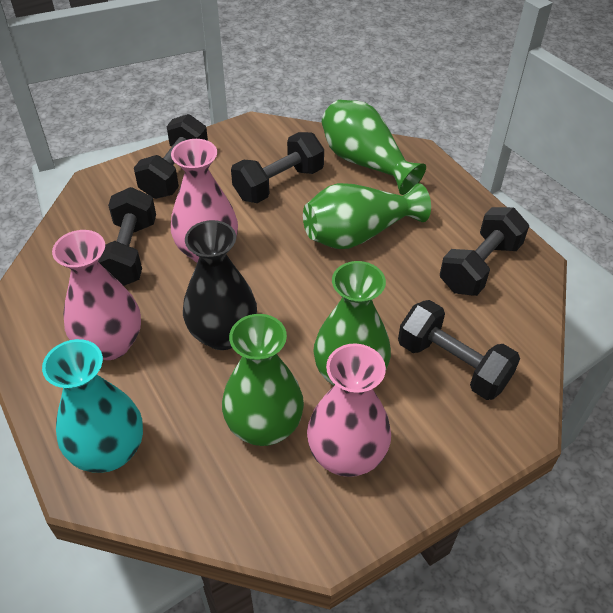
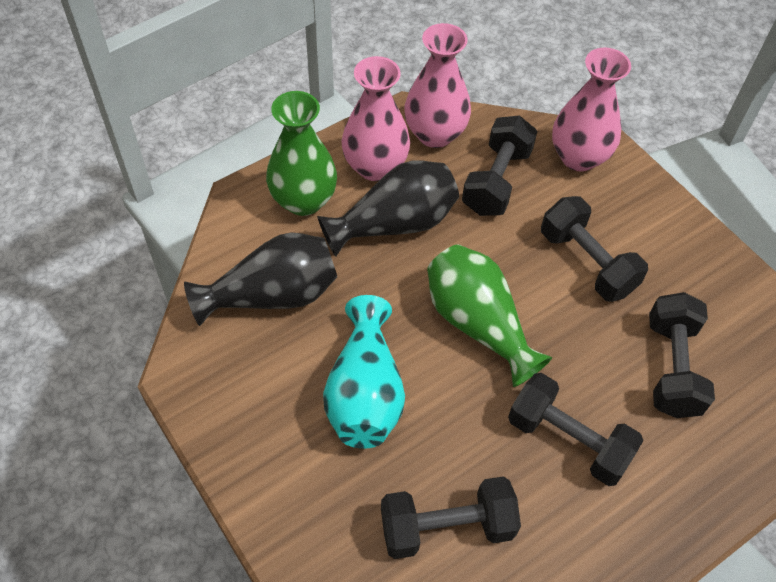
black vase: 1 -> 2
green vase: 4 -> 2

